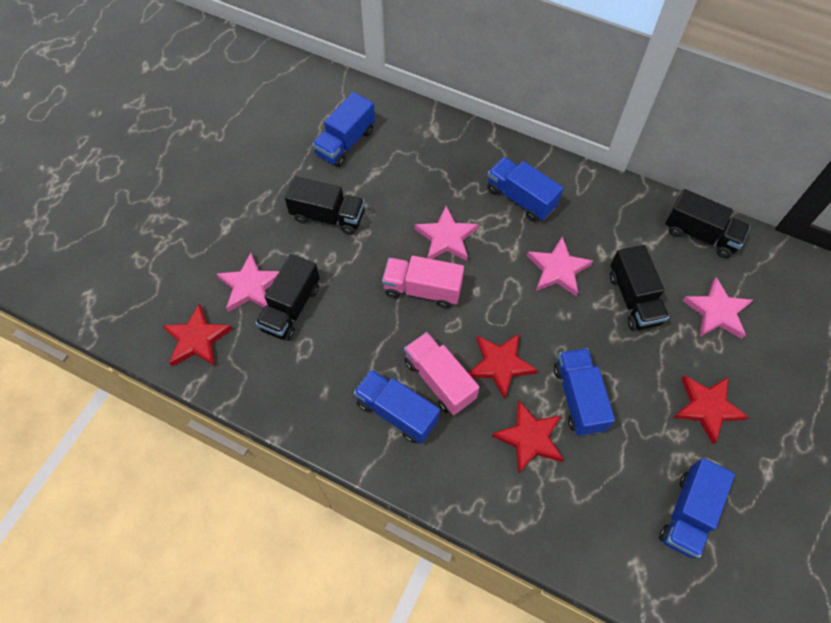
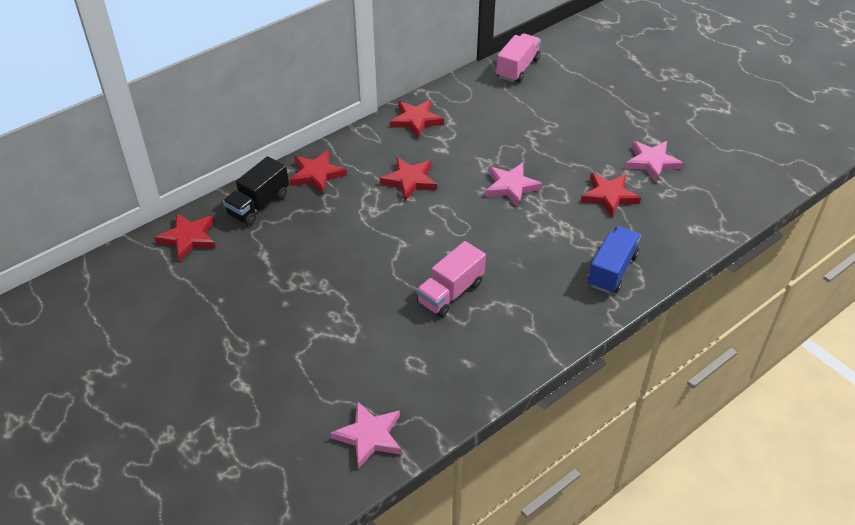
black truck: 4 -> 1
blue truck: 5 -> 1
pink star: 4 -> 3
red star: 4 -> 5

